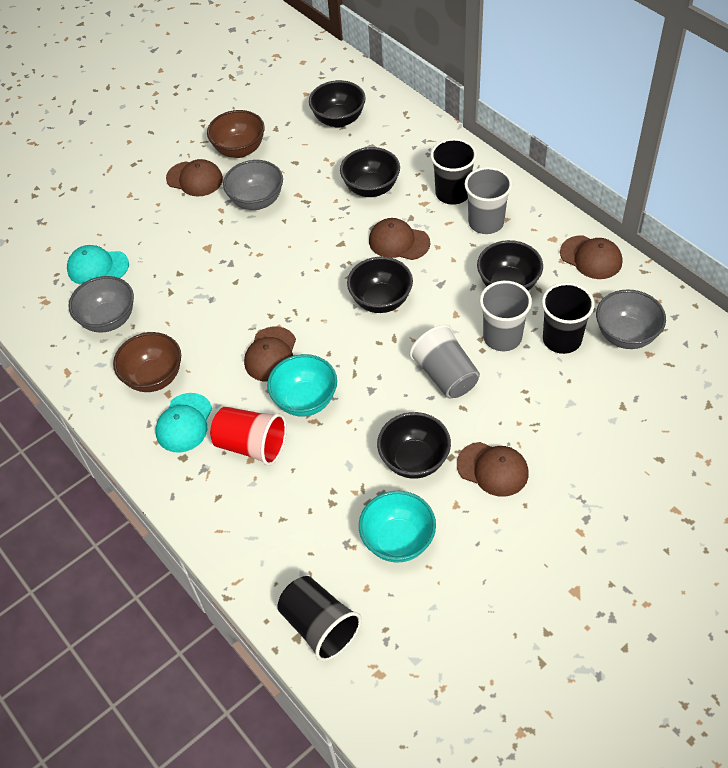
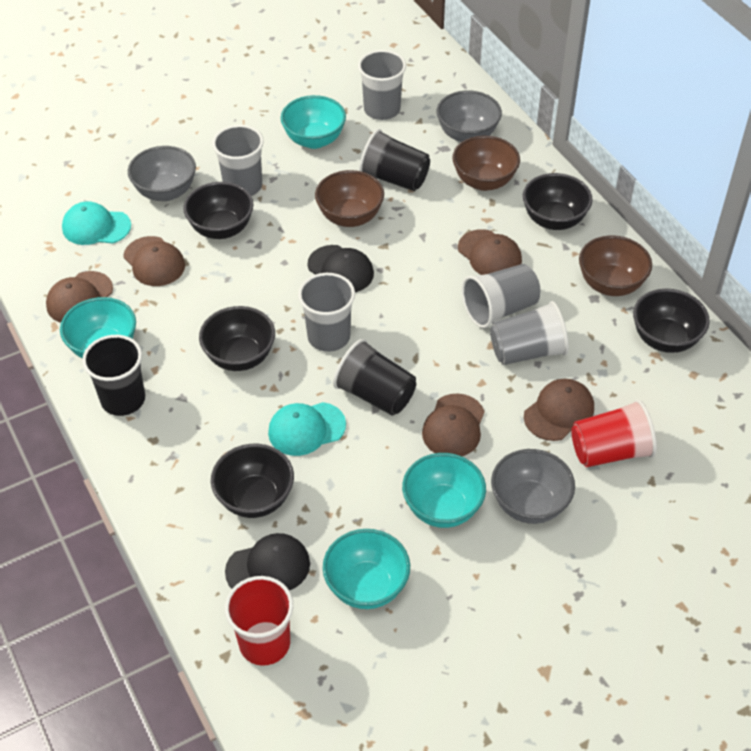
black cap: 0 -> 2
brown bowl: 2 -> 3
grey cup: 3 -> 5
red cup: 1 -> 2
turquoise bowl: 2 -> 4

